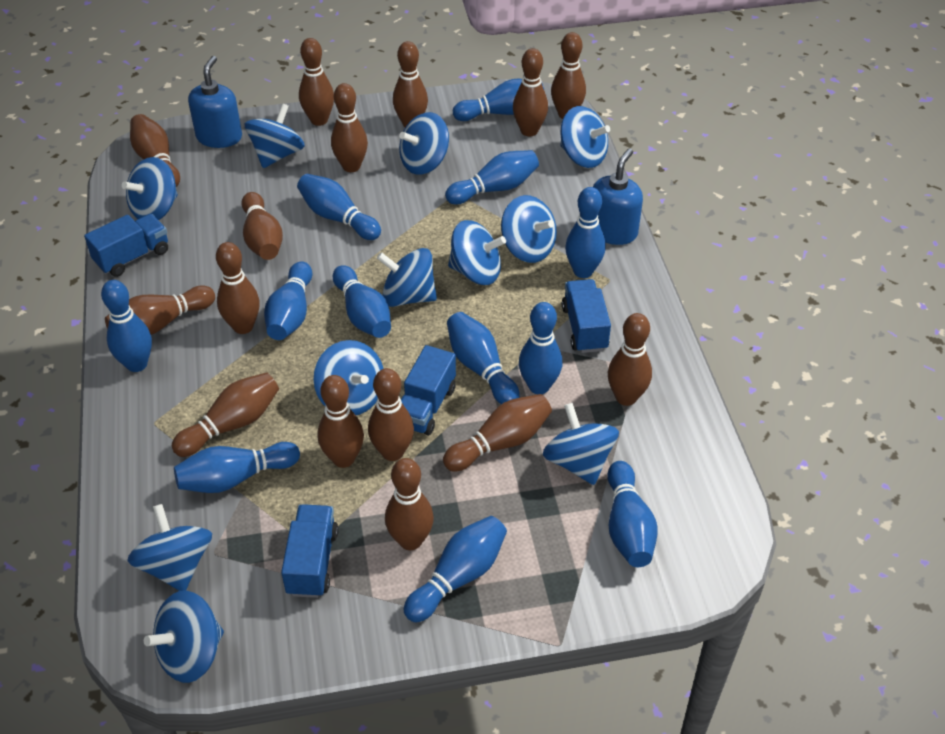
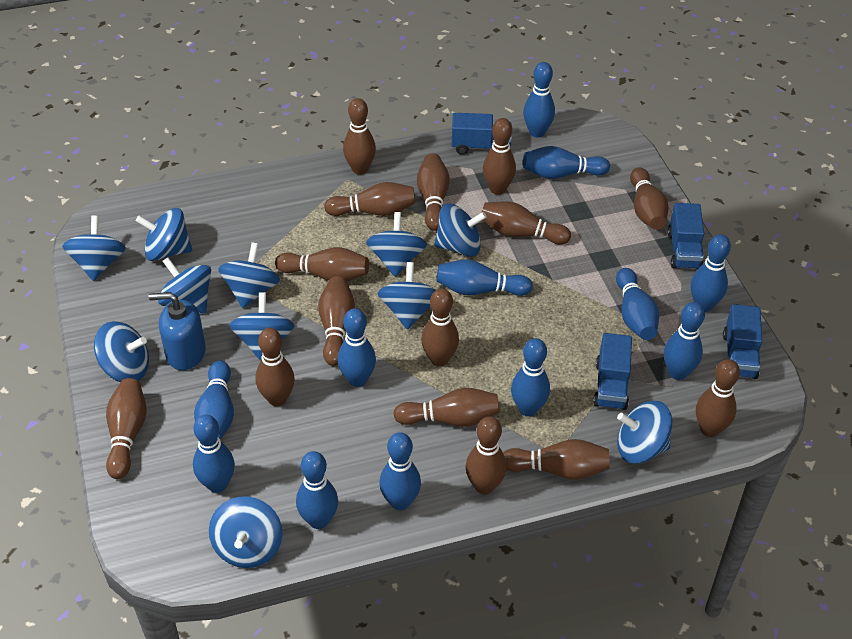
blue soap dispenser: 2 -> 1

